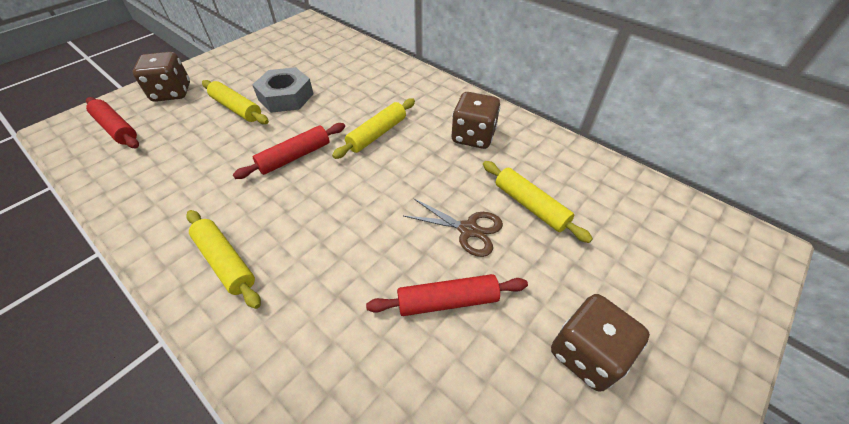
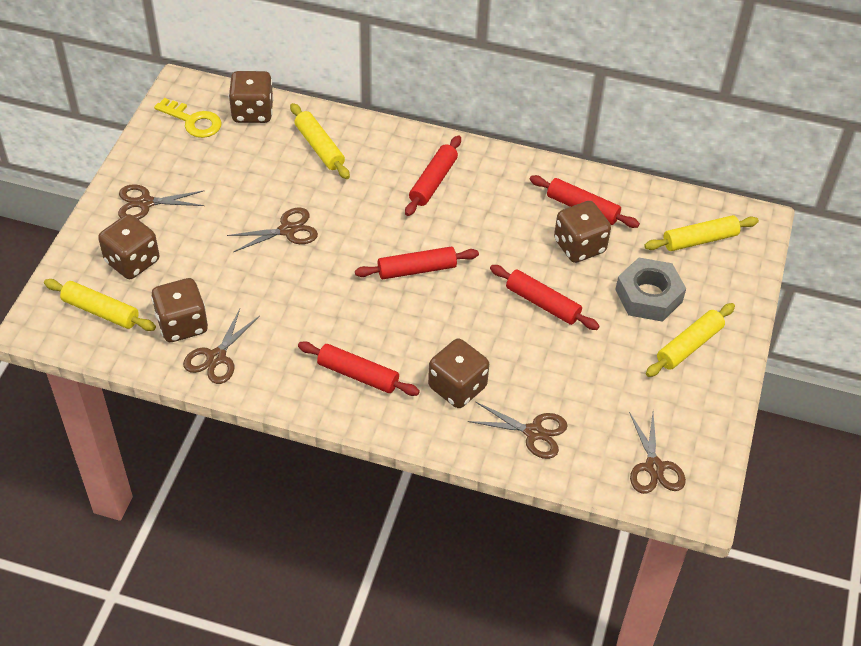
brown dice: 3 -> 5
brown scissors: 1 -> 5
red rolling pin: 3 -> 5
yellow key: 0 -> 1

